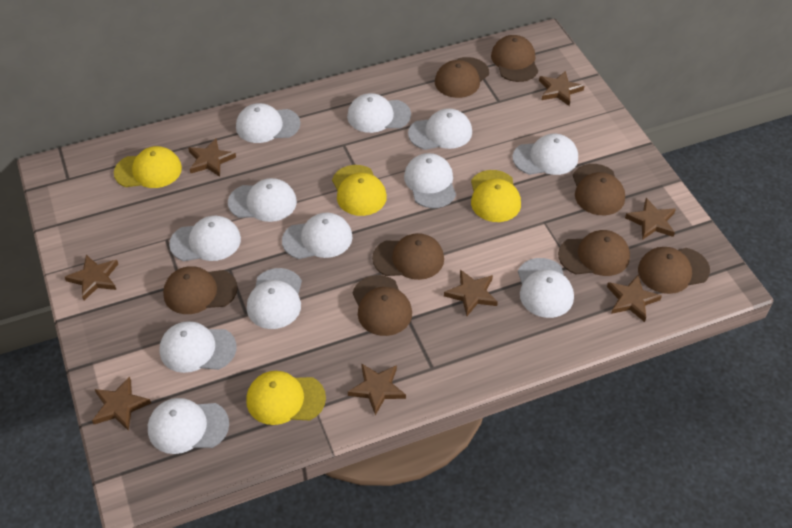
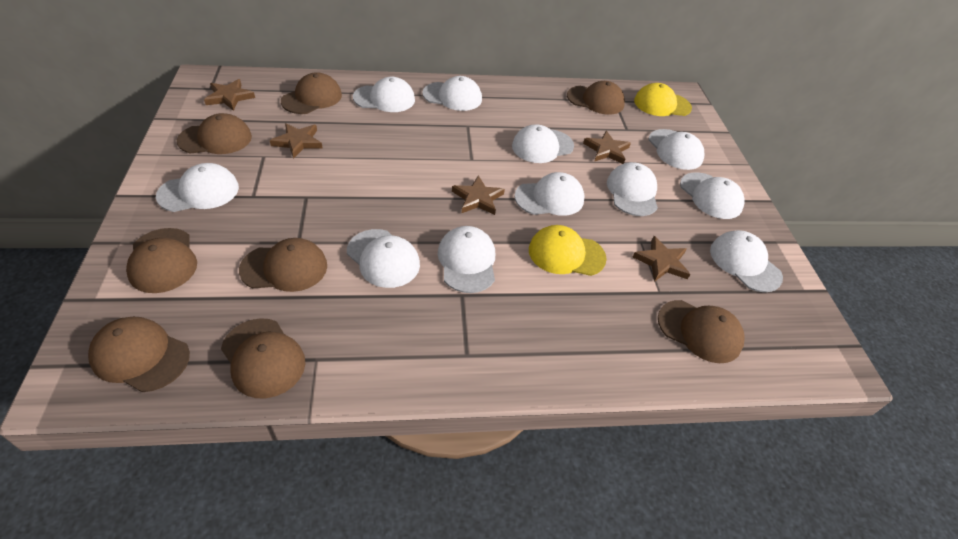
brown star: 8 -> 5
white cap: 12 -> 11
yellow cap: 4 -> 2

